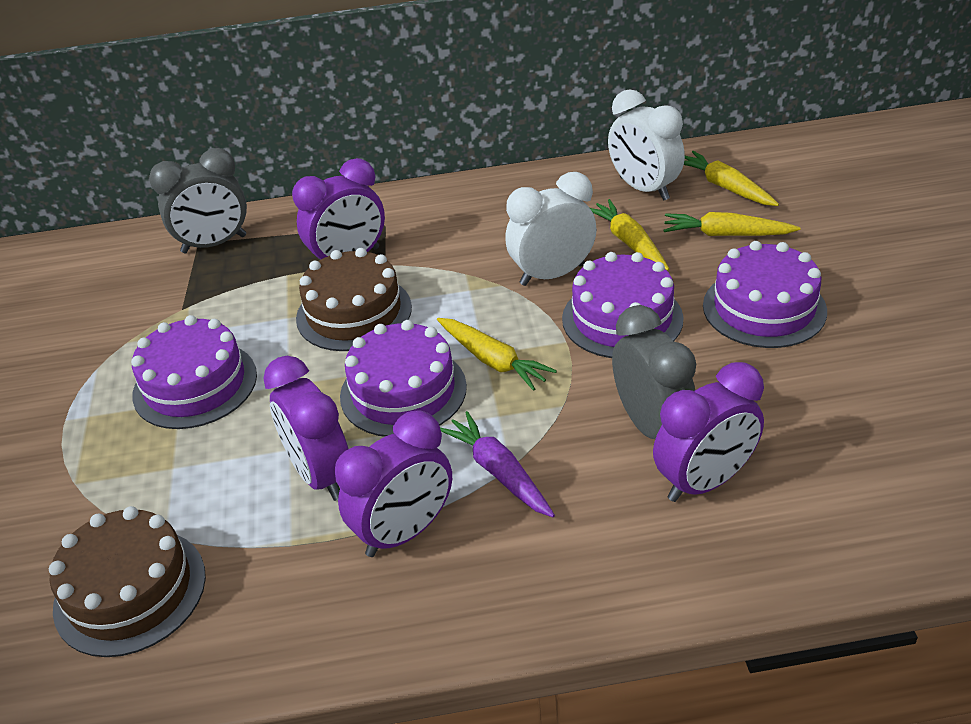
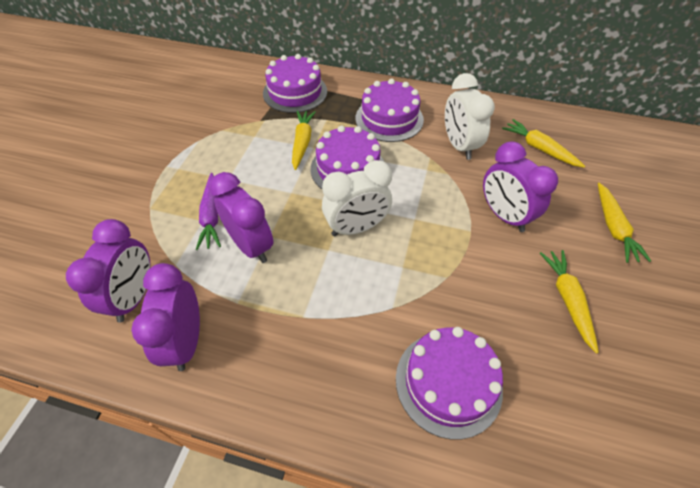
brown cake: 2 -> 0
grey clock: 2 -> 0

